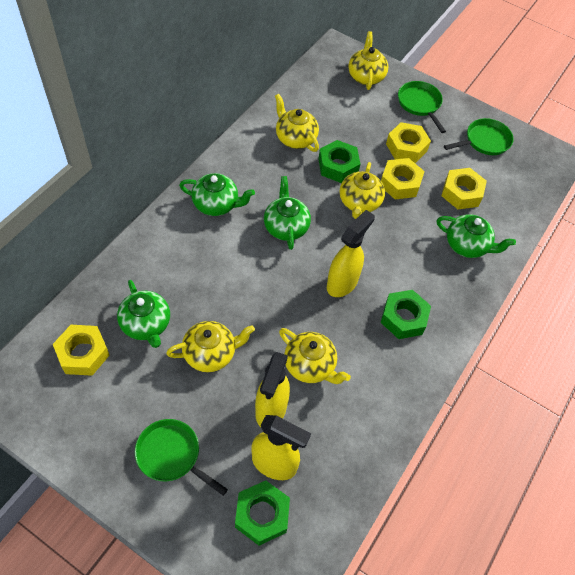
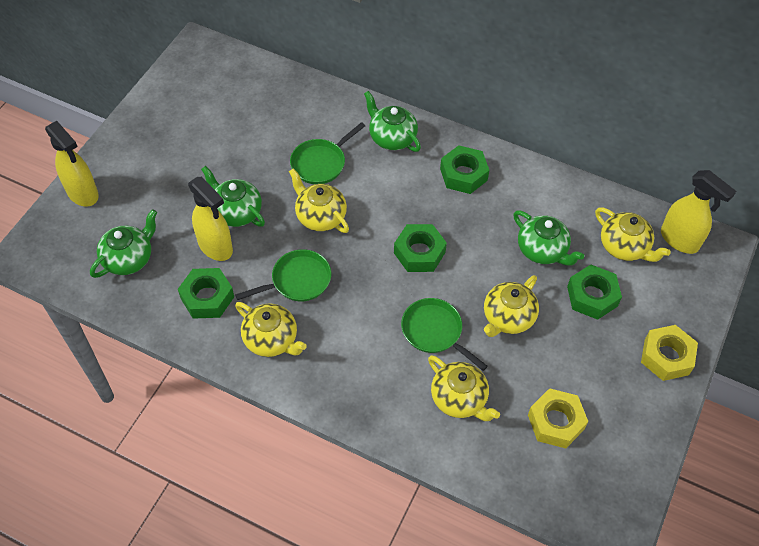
green nut: 3 -> 4
yellow nut: 4 -> 2

